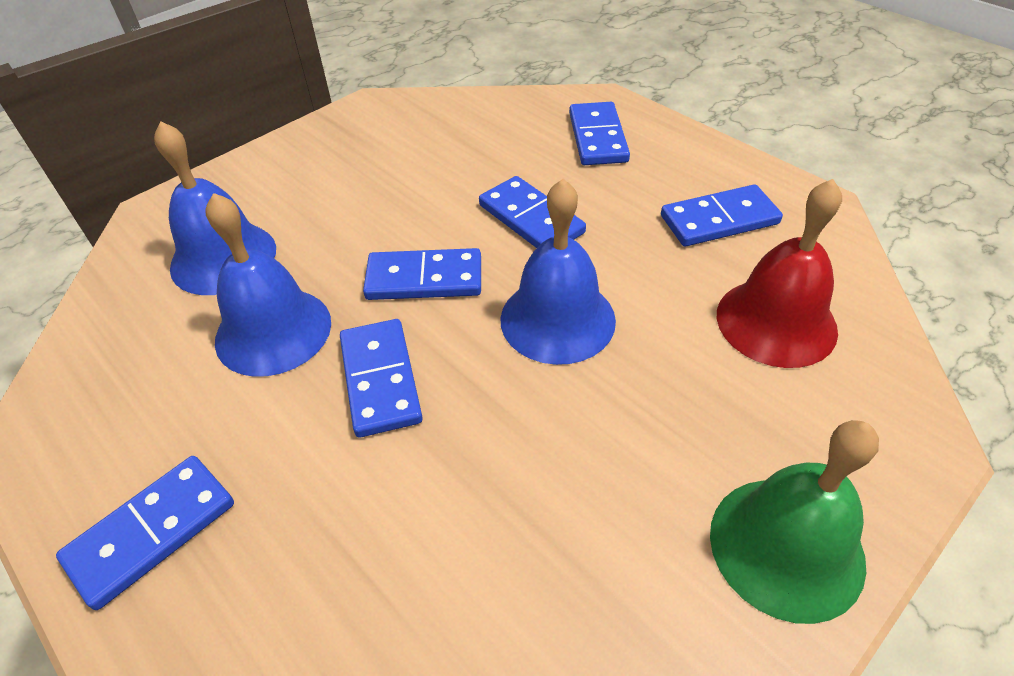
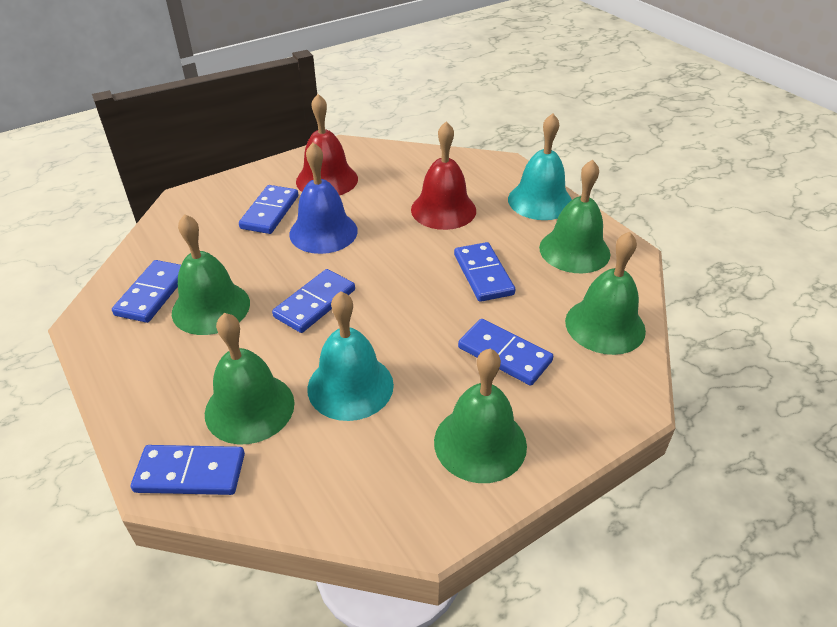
blue bell: 3 -> 1
green bell: 1 -> 5
red bell: 1 -> 2
turquoise bell: 0 -> 2

